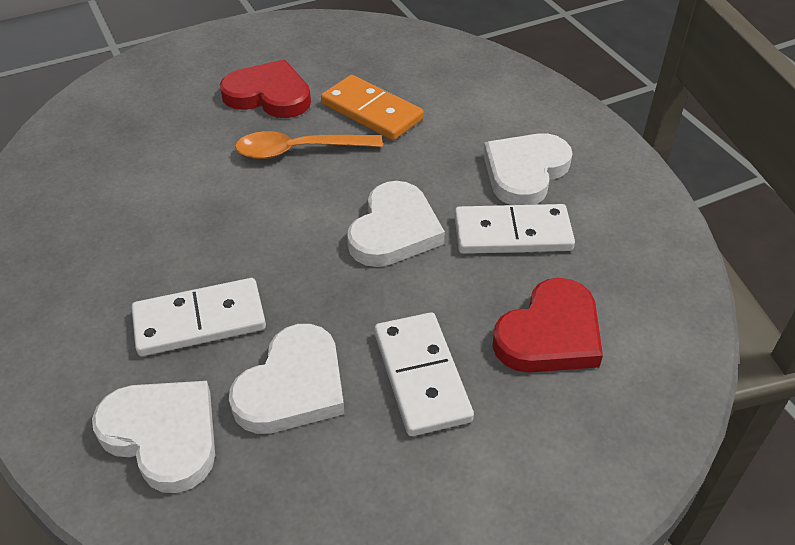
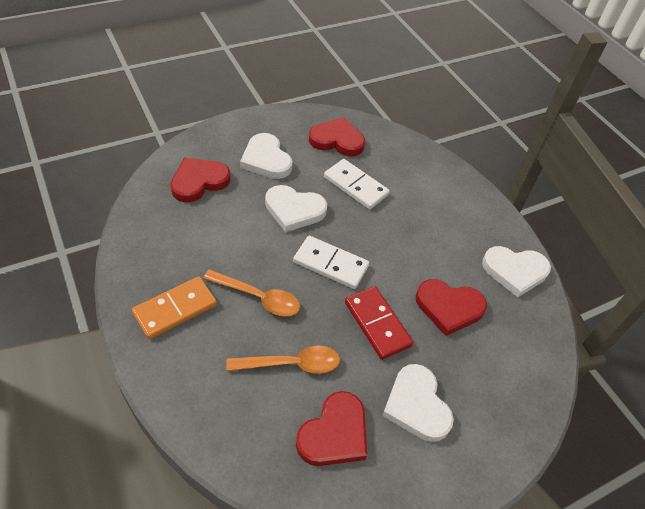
orange spoon: 1 -> 2
red domino: 0 -> 1
red heart: 2 -> 4
white domino: 3 -> 2

